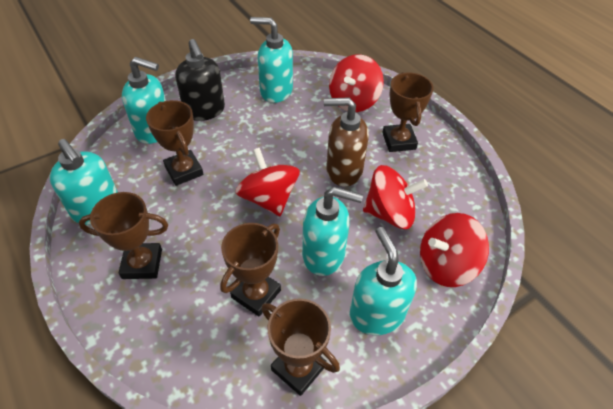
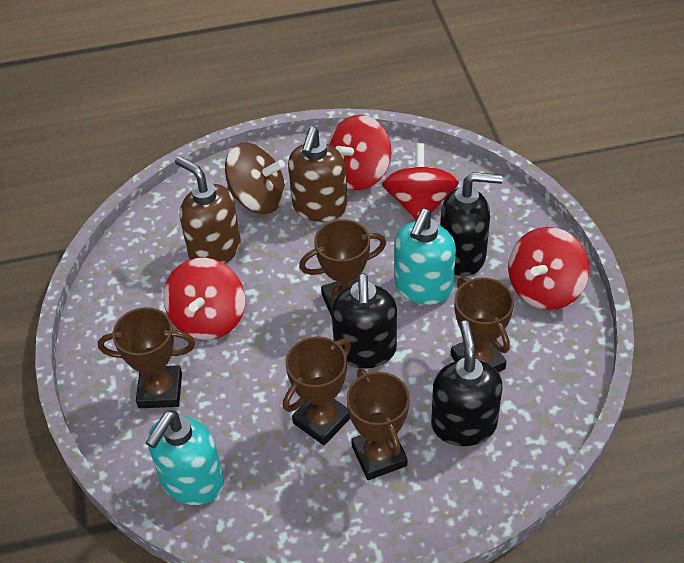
black soap dispenser: 1 -> 3
brown soap dispenser: 1 -> 2
brown spinning top: 0 -> 1
turquoise soap dispenser: 5 -> 2

